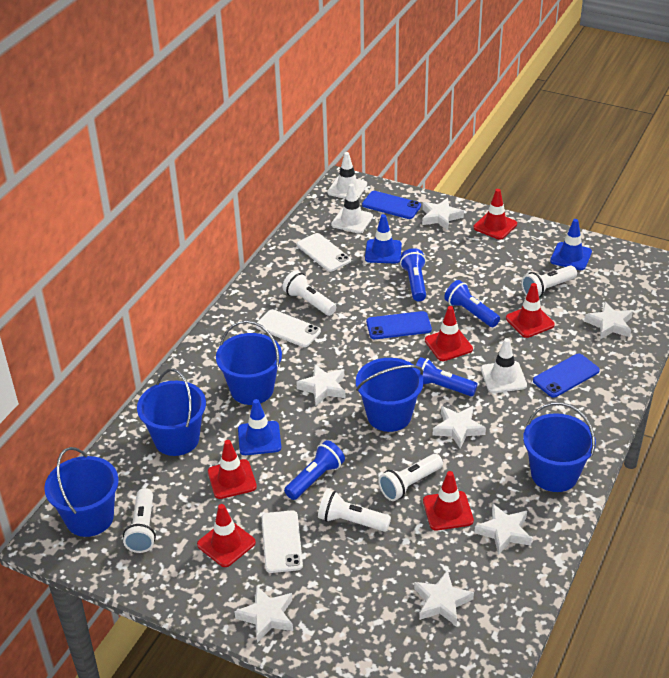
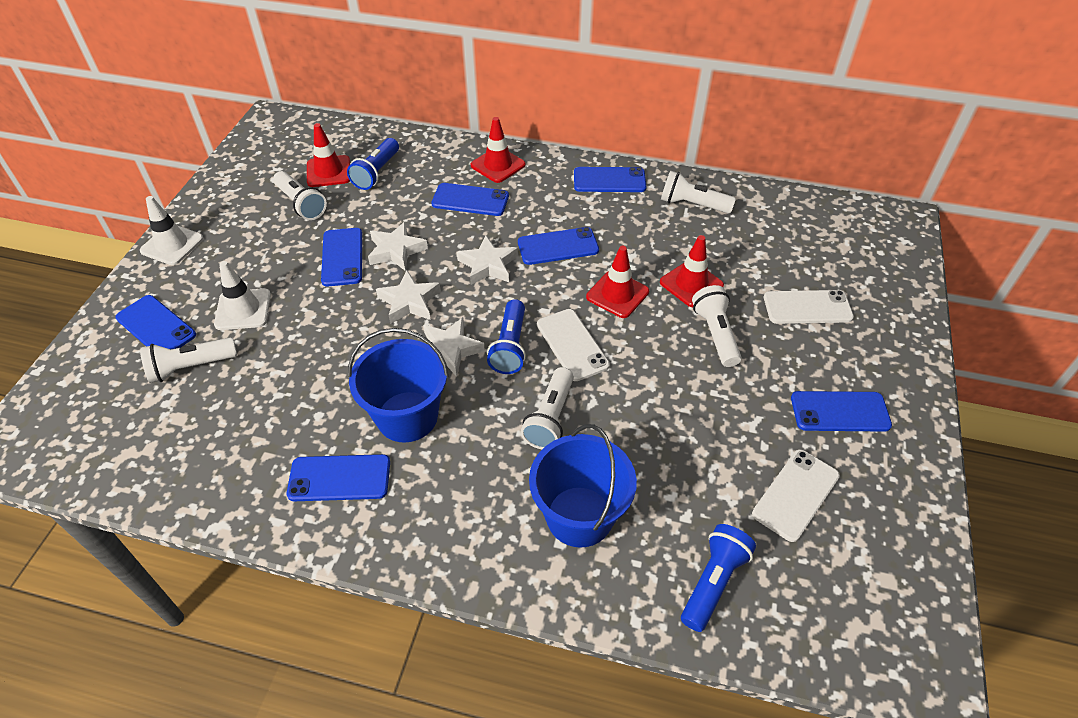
blue bucket: 5 -> 2
blue flashlight: 4 -> 3
blue phone: 3 -> 7
blue traffic cone: 3 -> 0
red traffic cone: 6 -> 4
white star: 7 -> 4
white traffic cone: 3 -> 2

